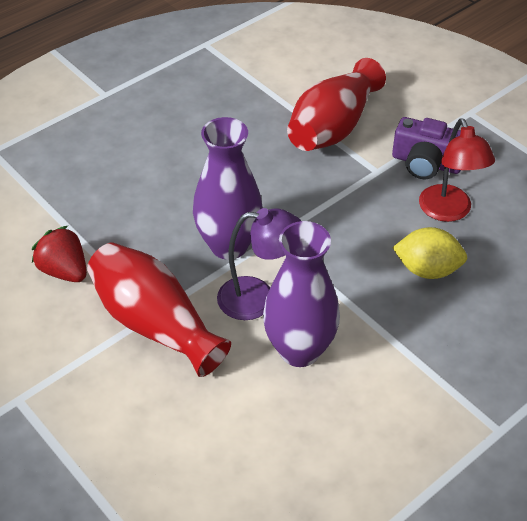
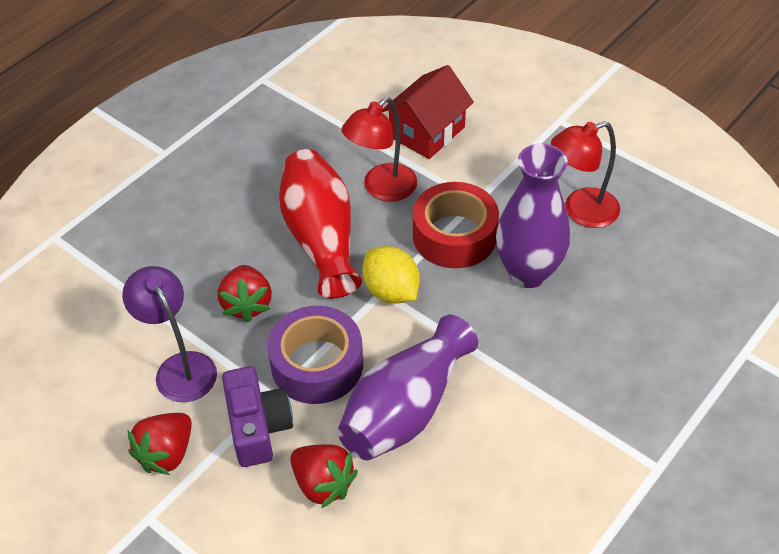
purple tape: 0 -> 1
red house: 0 -> 1
red lamp: 1 -> 2
red strawberry: 1 -> 3
red tape: 0 -> 1
red vase: 2 -> 1

